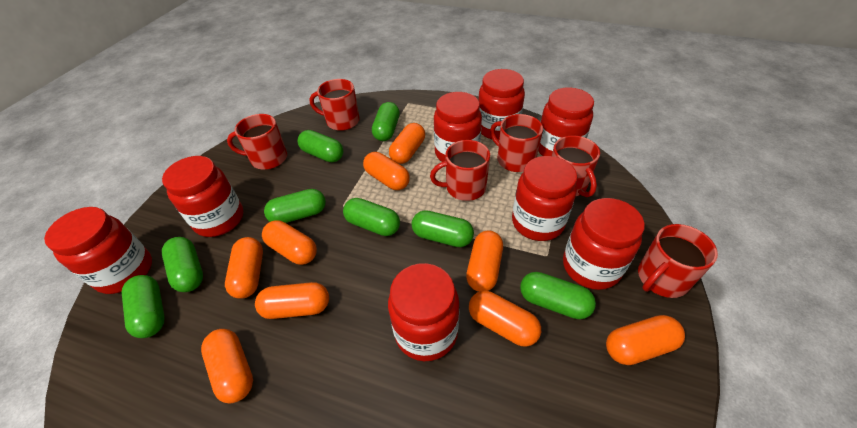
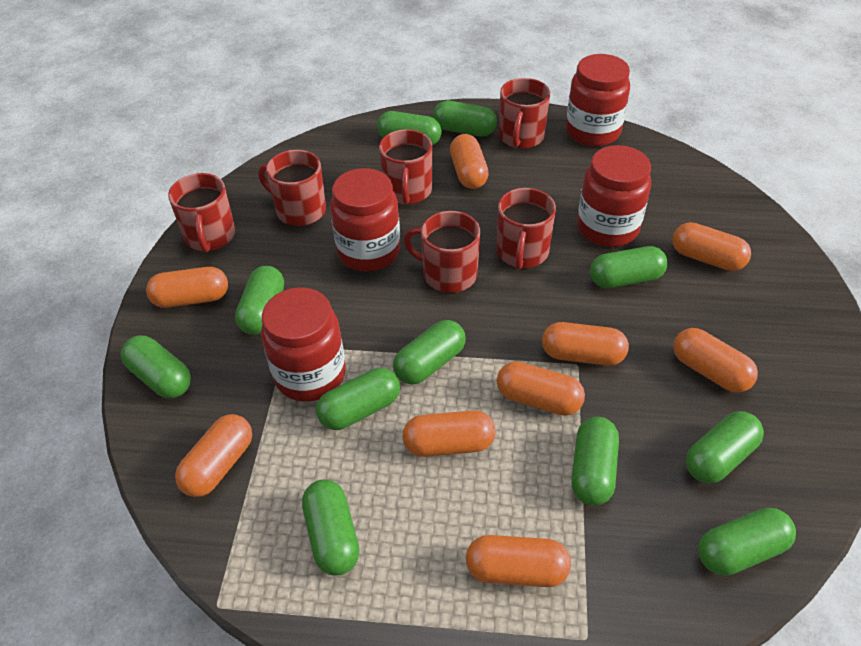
green capsule: 8 -> 11
red jar: 8 -> 4

